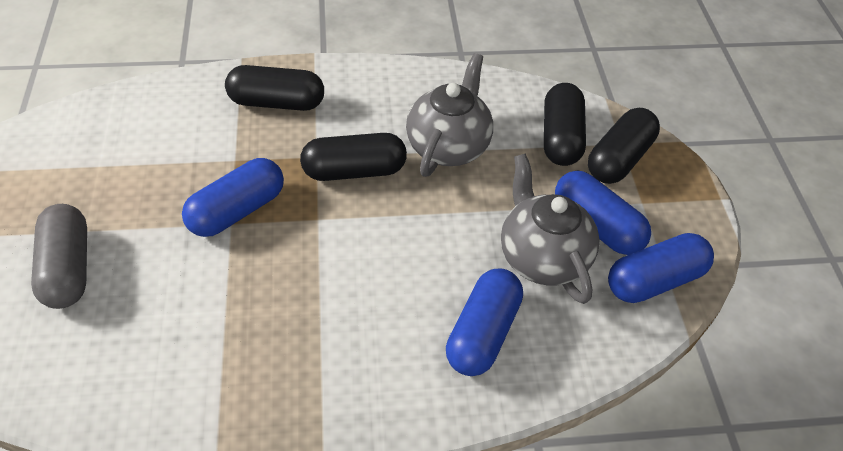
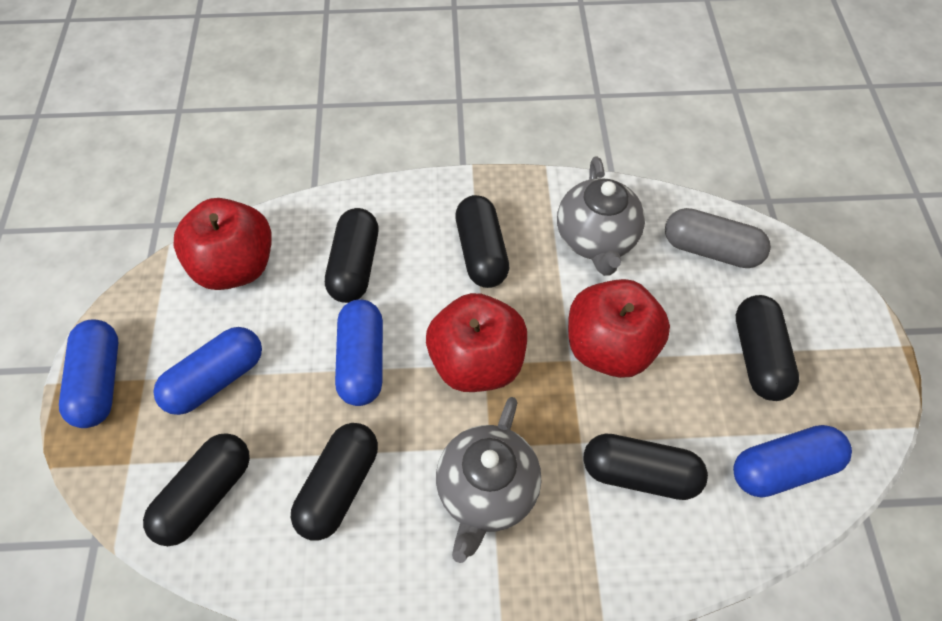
black capsule: 4 -> 6
red apple: 0 -> 3

